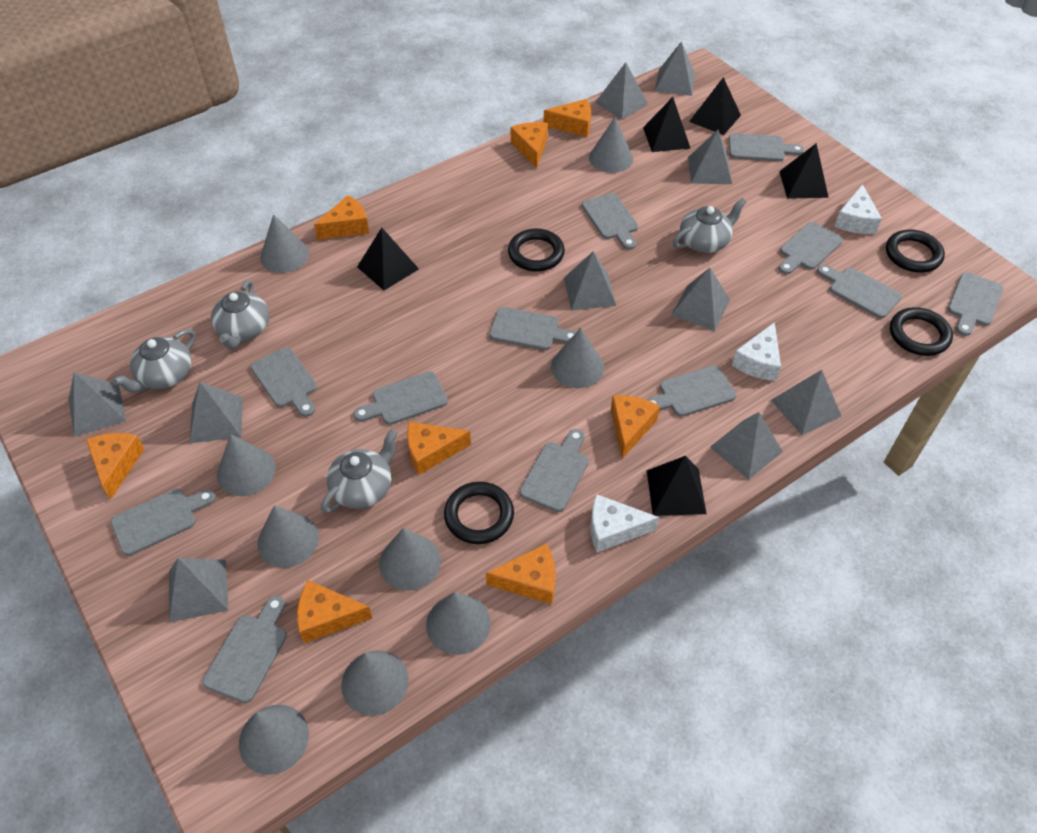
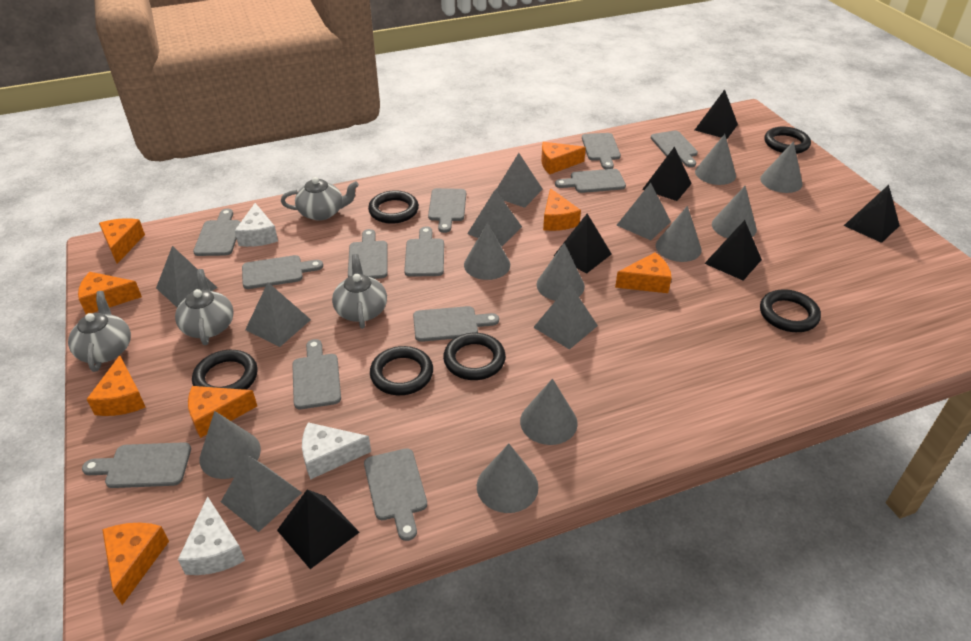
black pyramid: 5 -> 6
black ring: 4 -> 6
grey pyramid: 10 -> 7

